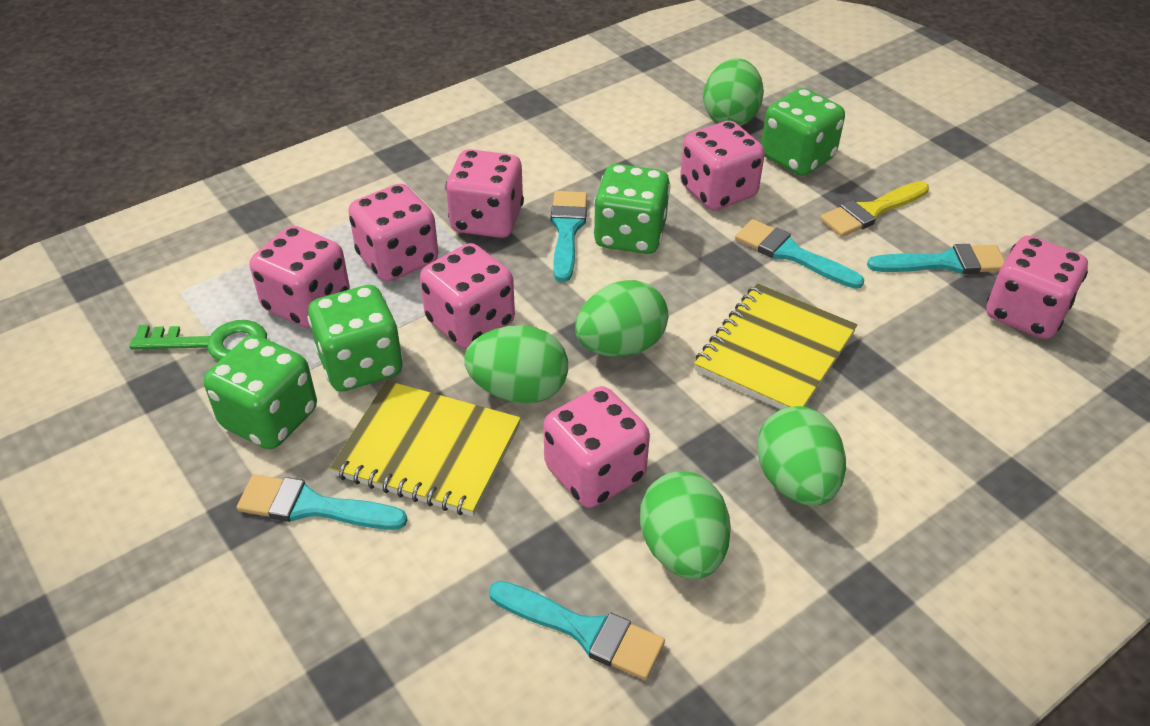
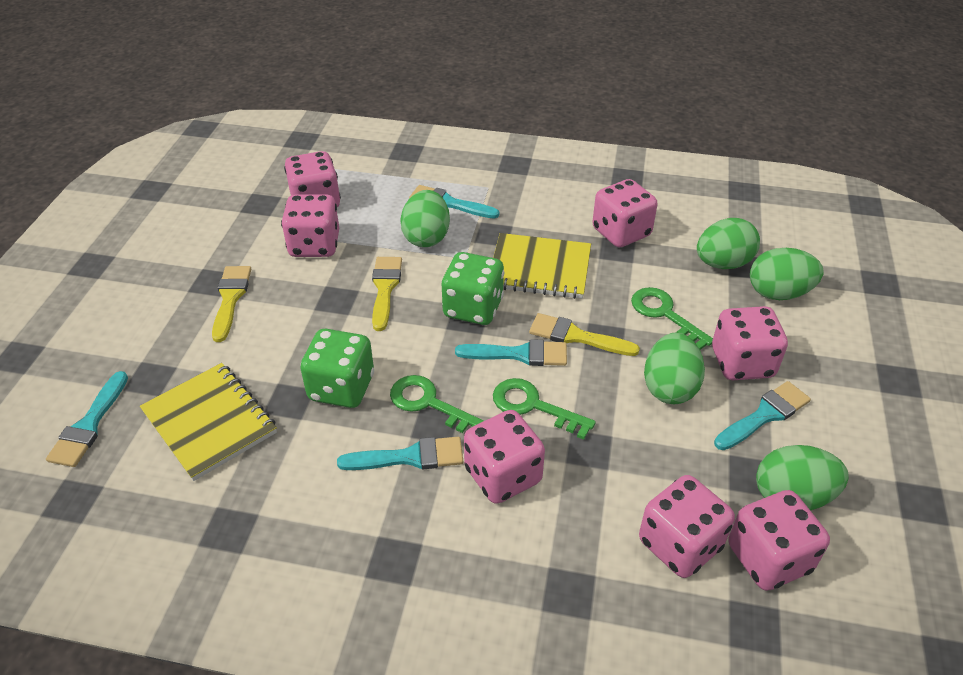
green dice: 4 -> 2
green key: 1 -> 3
yellow brush: 1 -> 3

